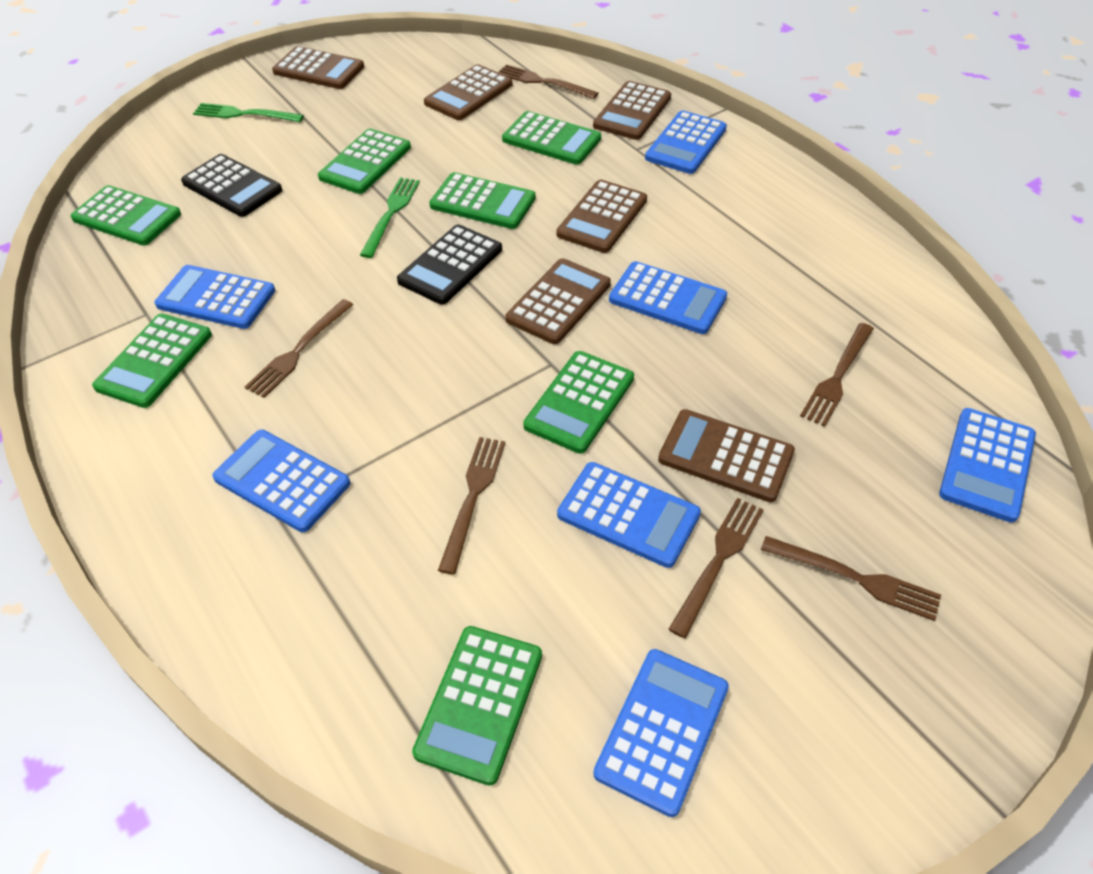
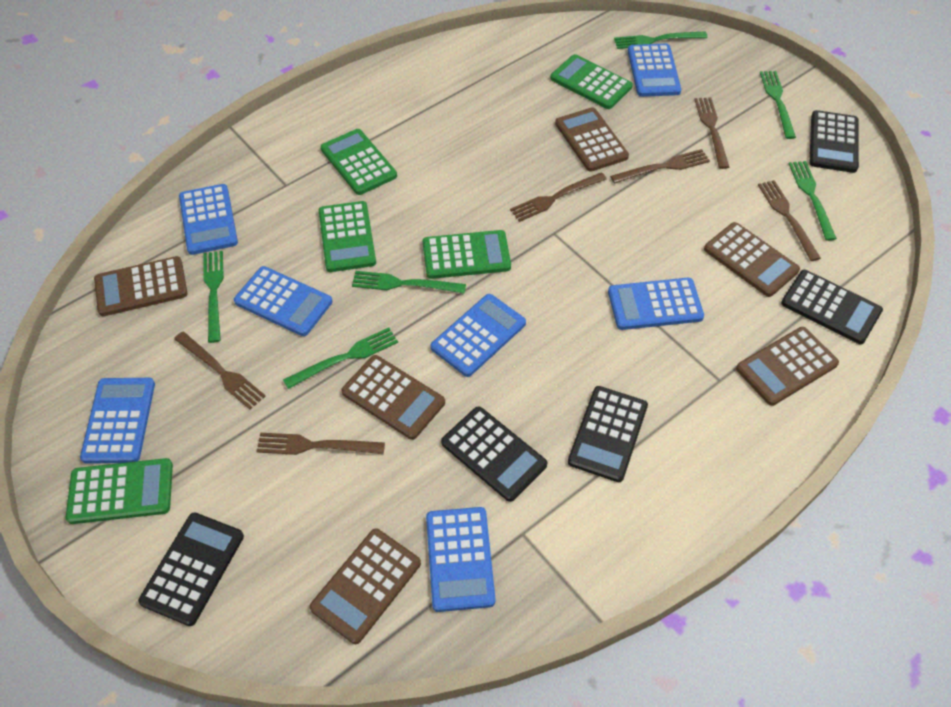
black calculator: 2 -> 5
green calculator: 7 -> 5
green fork: 2 -> 6

